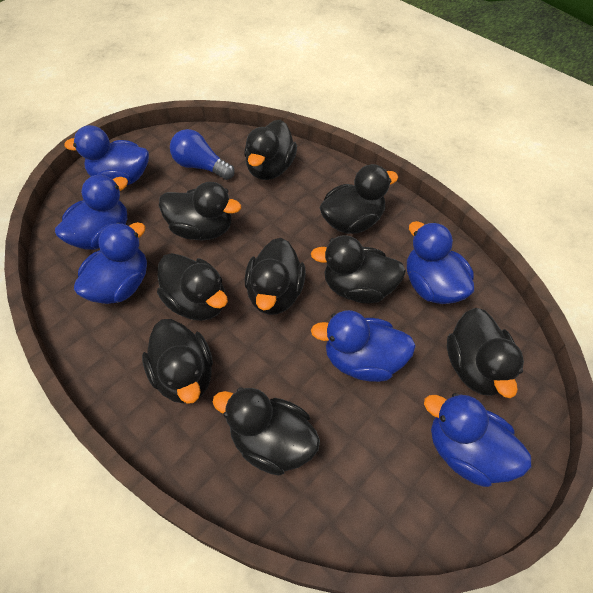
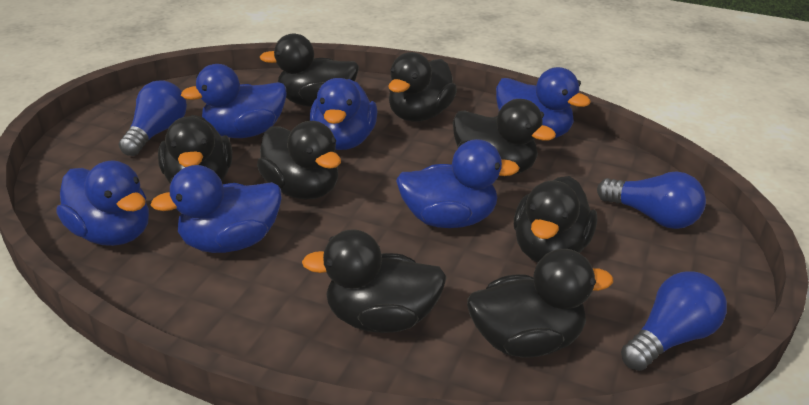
black duck: 9 -> 8
blue light bulb: 1 -> 3

